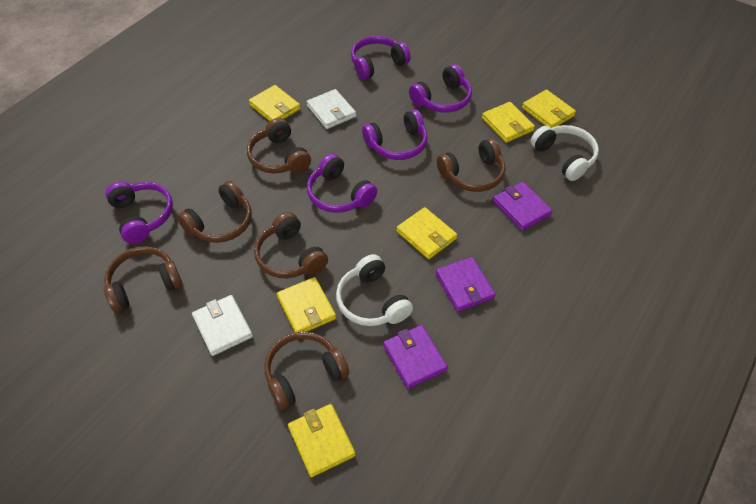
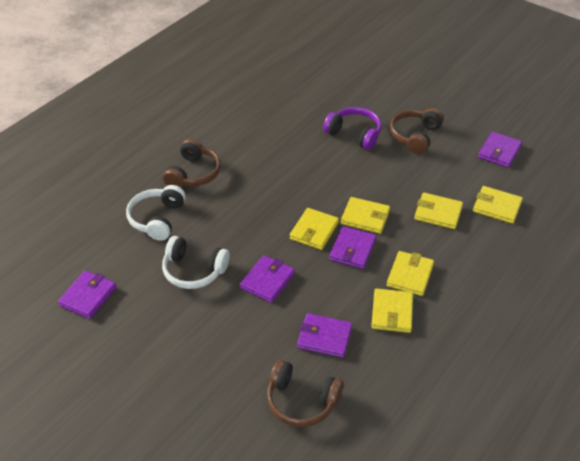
brown headphones: 6 -> 3
purple headphones: 5 -> 1
purple wallet: 3 -> 5
white wallet: 2 -> 0

